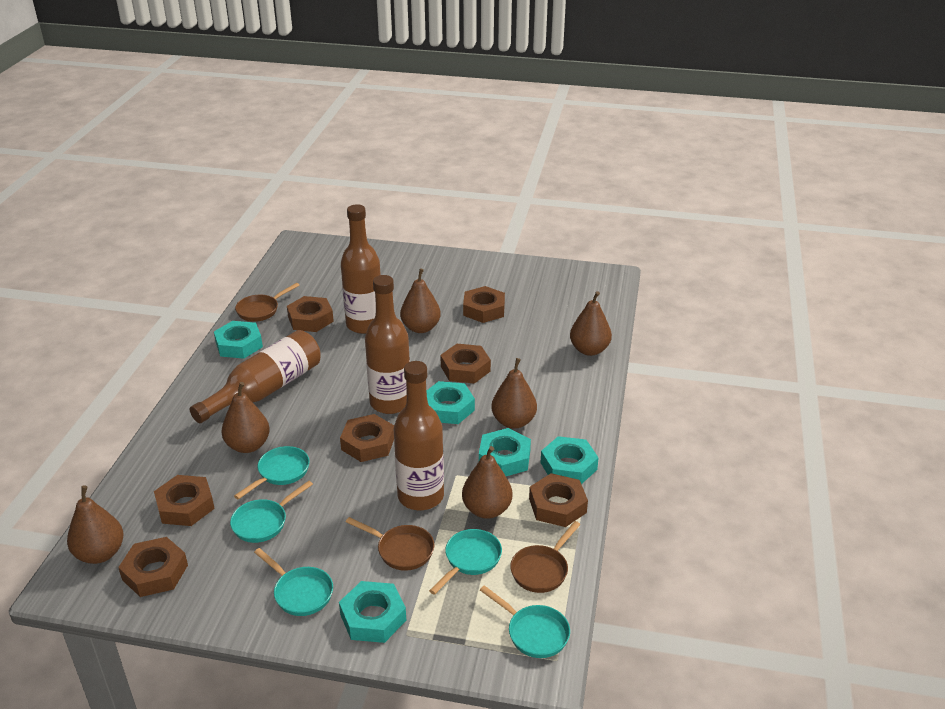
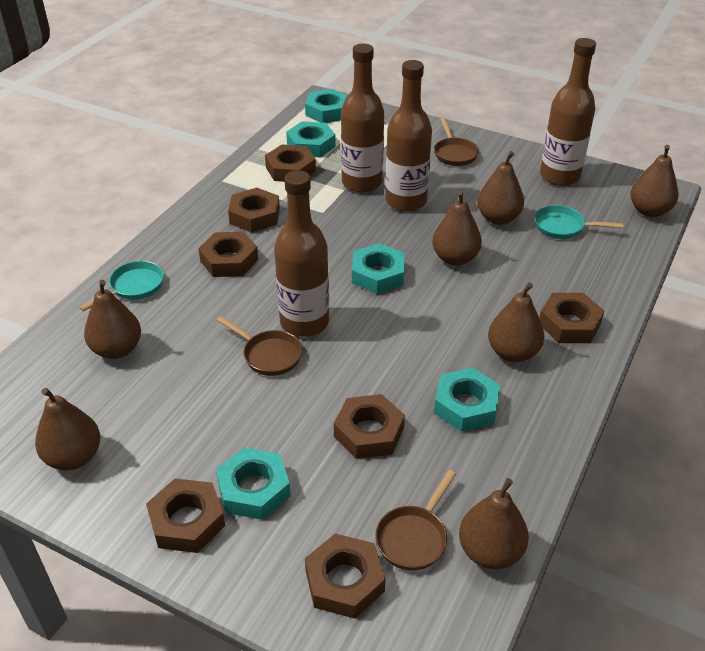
brown pear: 6 -> 7
turquoise pan: 5 -> 2

